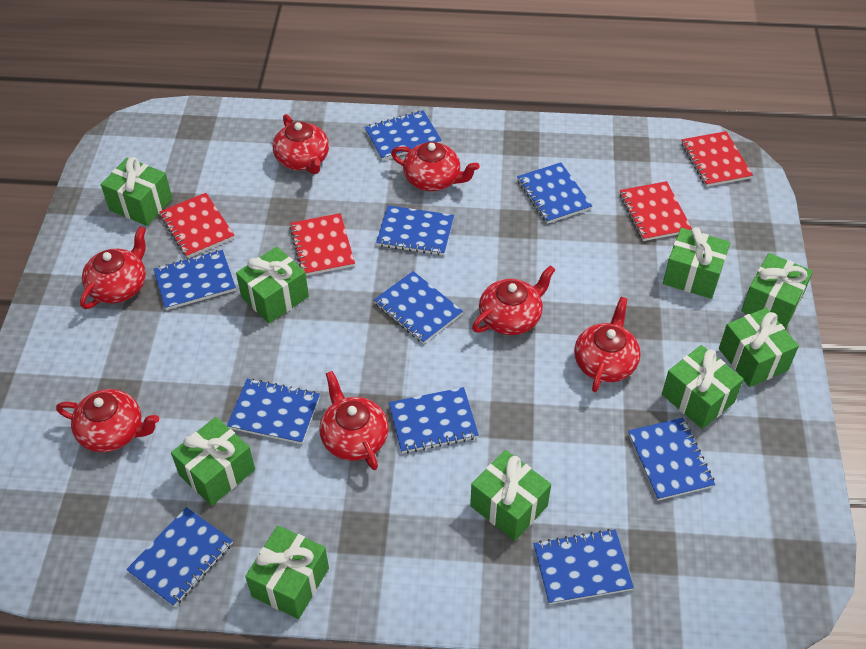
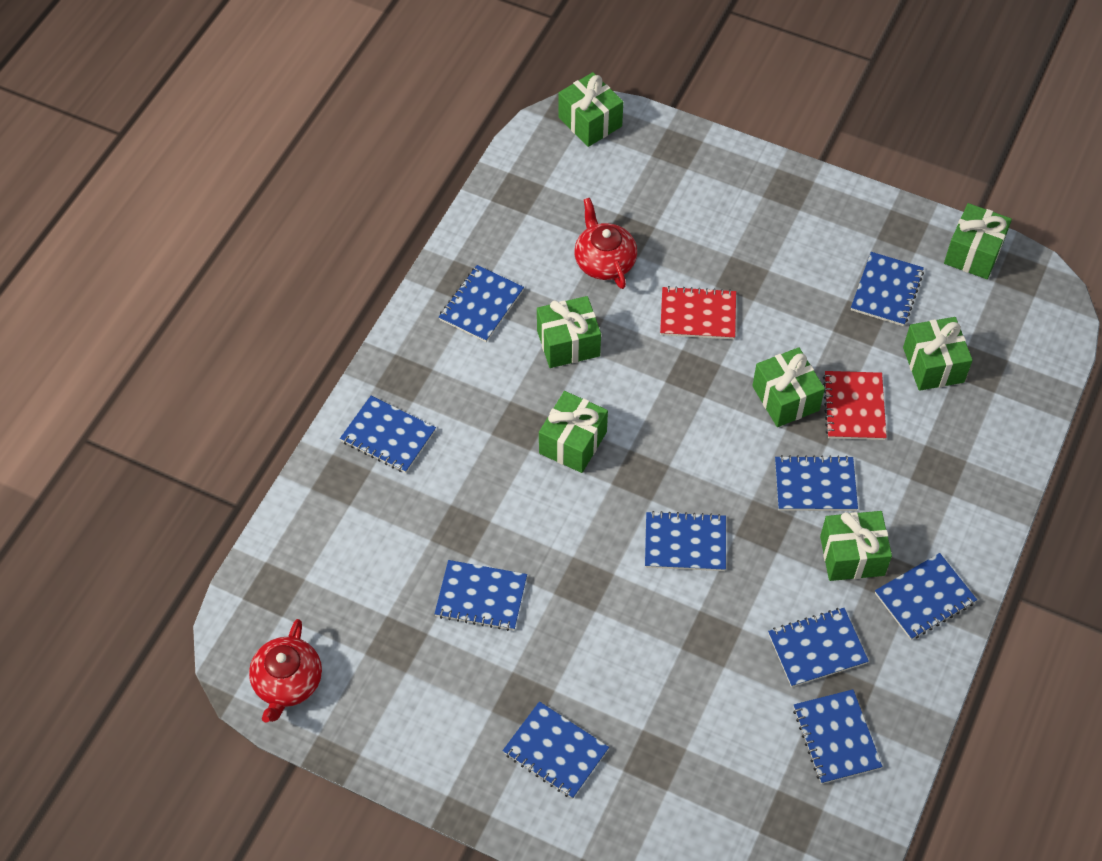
green gift: 9 -> 7
red notebook: 4 -> 2
red teapot: 7 -> 2

